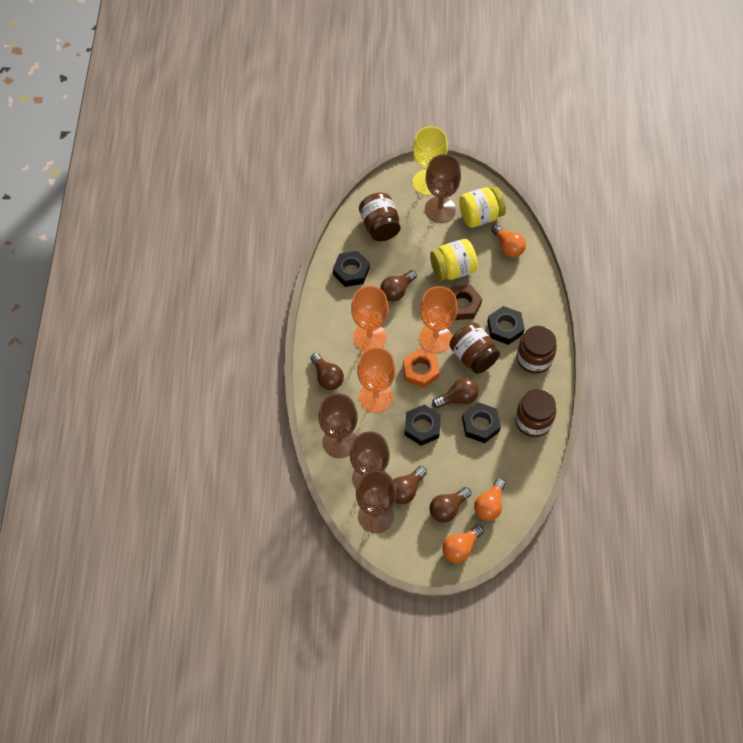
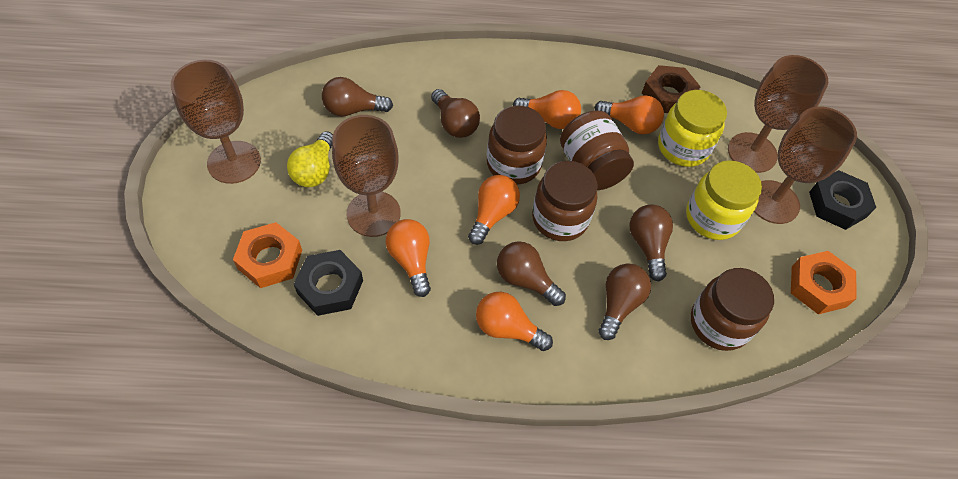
black nut: 4 -> 2
orange goblet: 3 -> 0
orange light bulb: 3 -> 5
orange nut: 1 -> 2
yellow goblet: 1 -> 0
yellow light bulb: 0 -> 1

